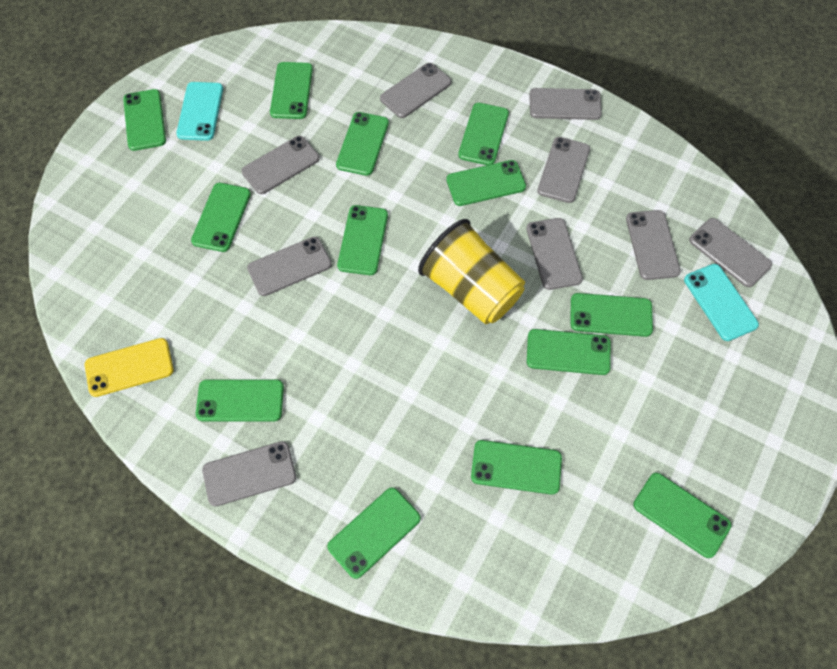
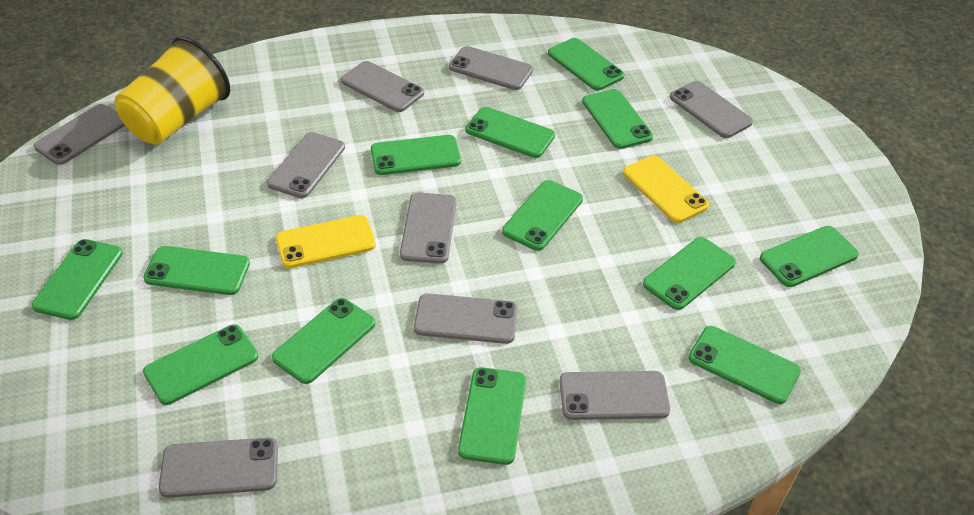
turquoise phone: 2 -> 0
yellow phone: 1 -> 2

